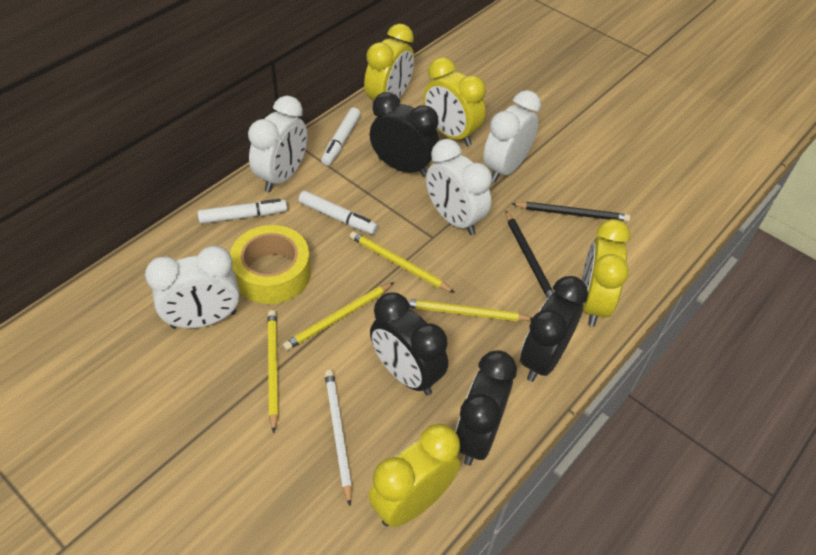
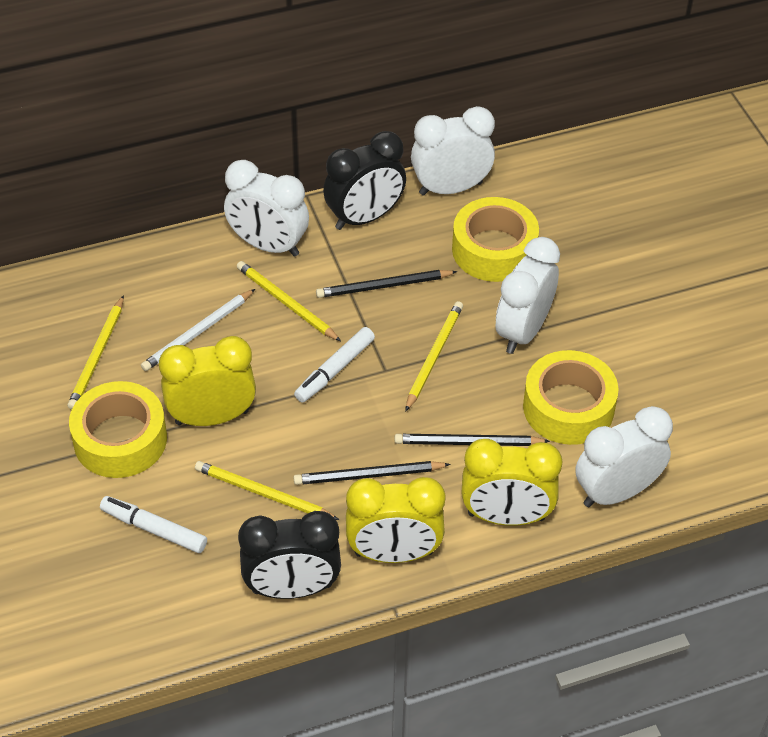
black clock: 4 -> 2
black pencil: 2 -> 3
white marker: 3 -> 2
yellow clock: 4 -> 3
yellow tape: 1 -> 3

